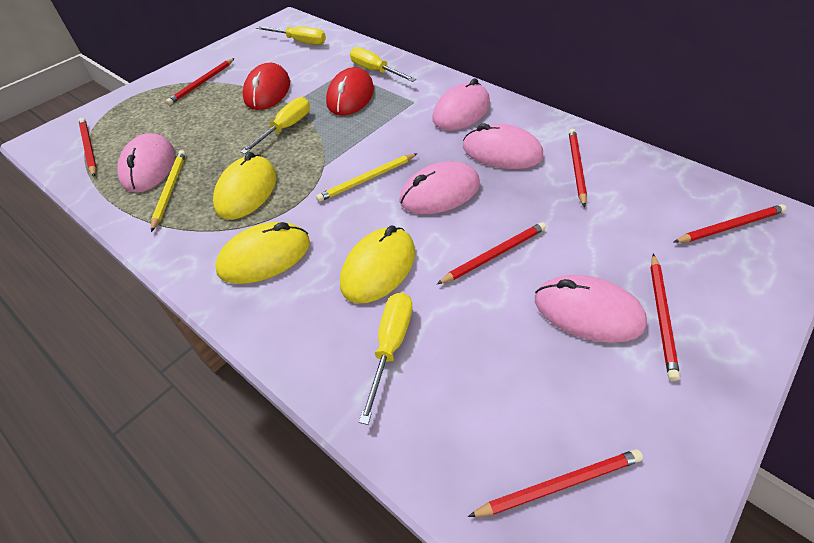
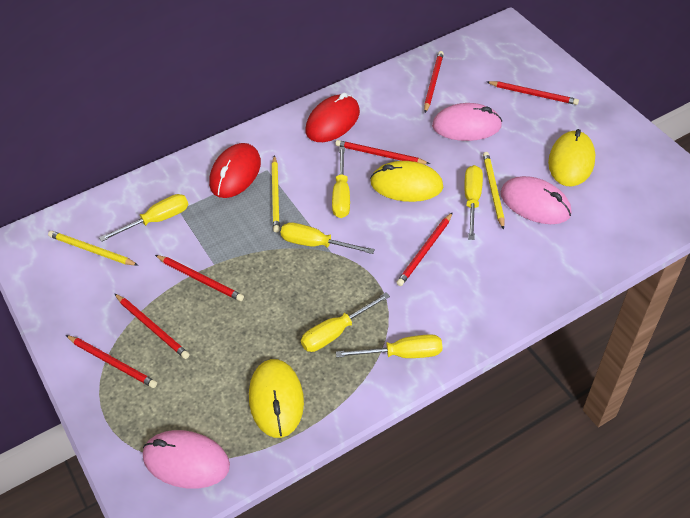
pink mouse: 5 -> 3
yellow pencil: 2 -> 3
yellow screwdriver: 4 -> 6

